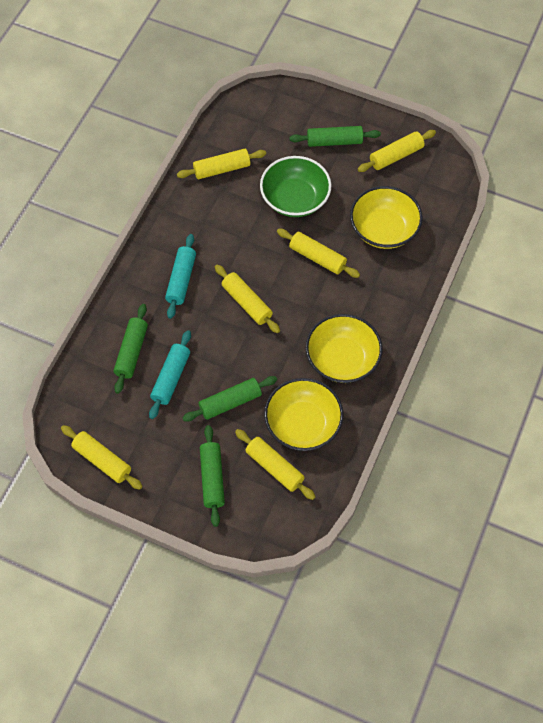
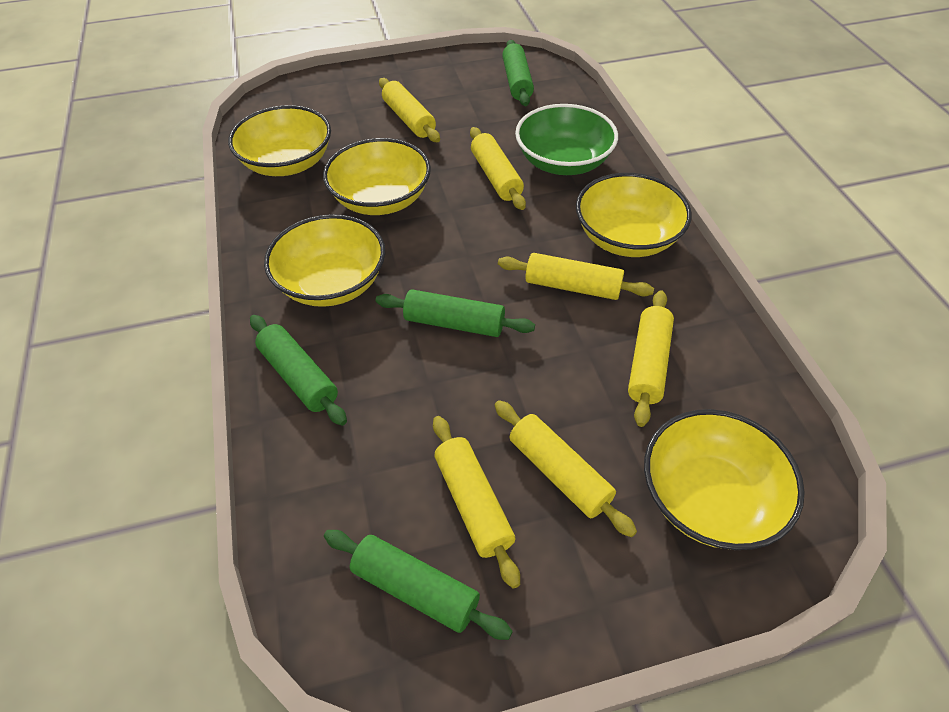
turquoise rolling pin: 2 -> 0
yellow bowl: 3 -> 5

